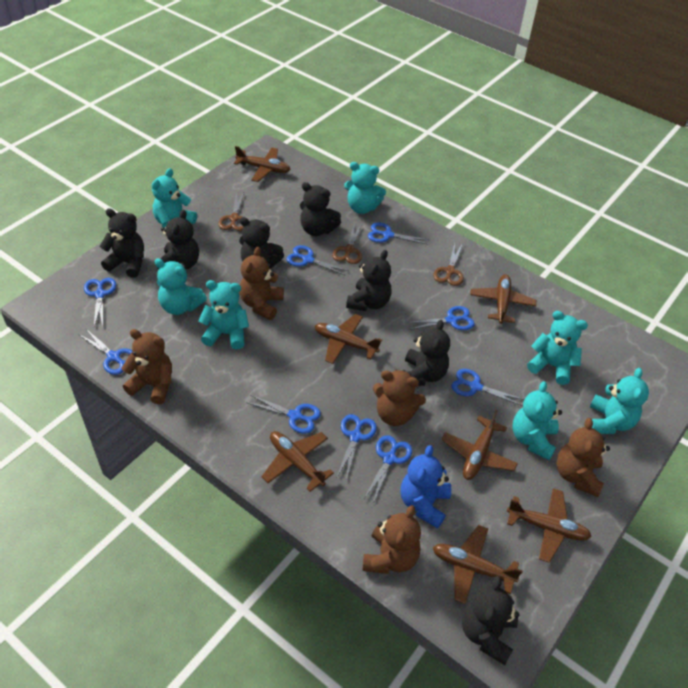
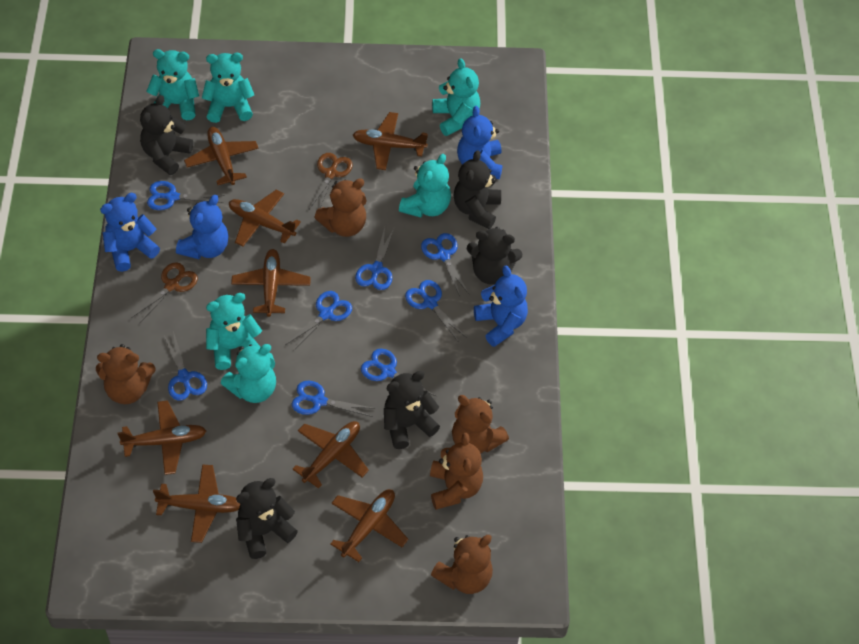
black teddy bear: 7 -> 5
blue scissors: 9 -> 8
blue teddy bear: 1 -> 4
brown plane: 7 -> 8
brown scissors: 3 -> 2
turquoise teddy bear: 7 -> 6

